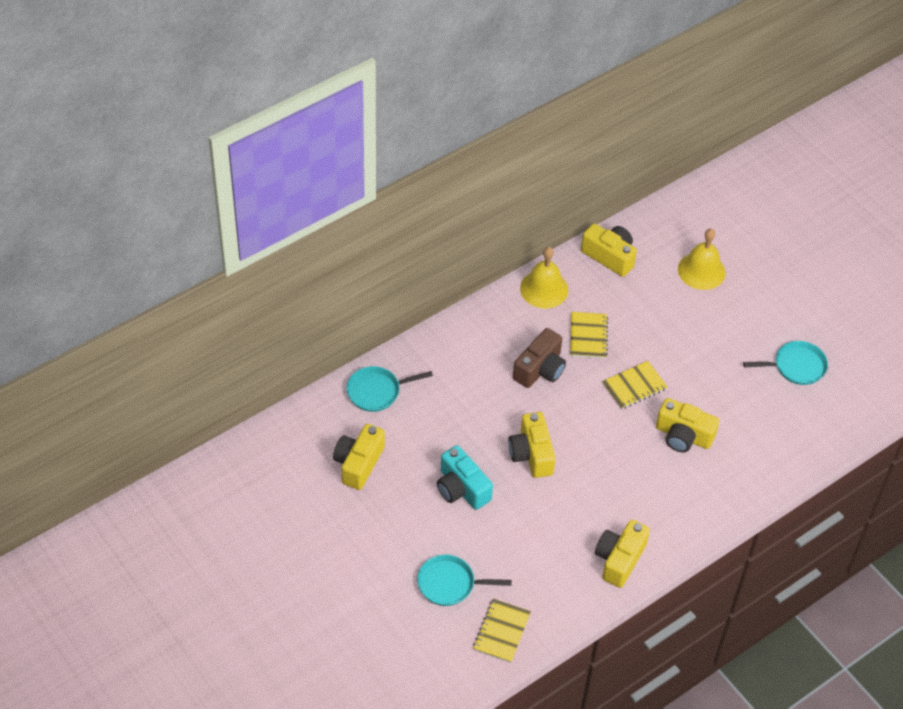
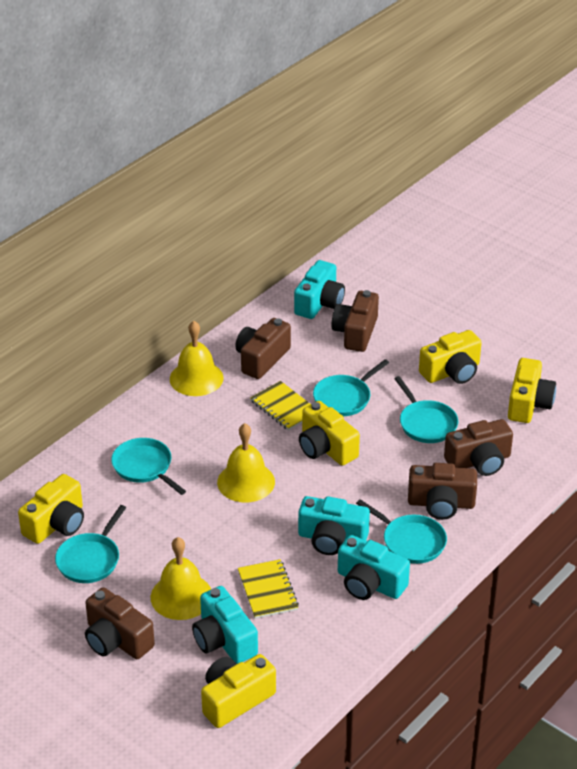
brown camera: 1 -> 5
turquoise camera: 1 -> 4
turquoise pan: 3 -> 5
yellow bell: 2 -> 3
yellow notebook: 3 -> 2

